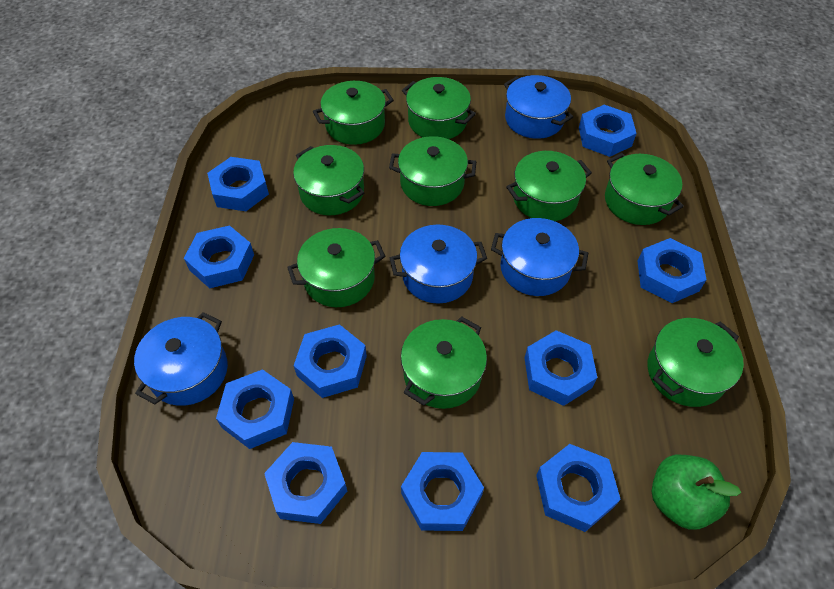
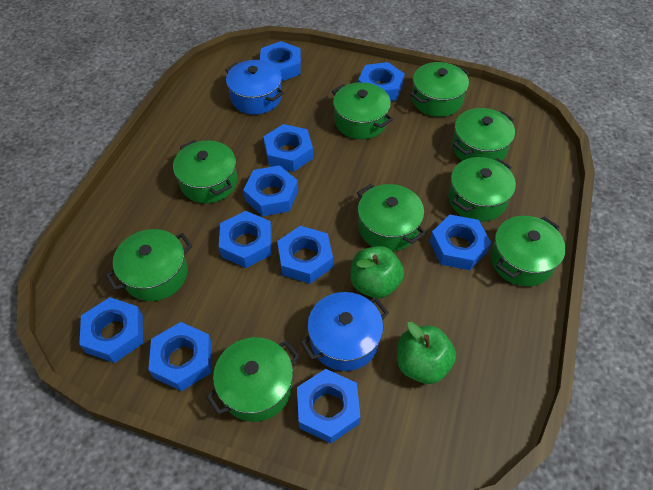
blue pot: 4 -> 2
green apple: 1 -> 2

